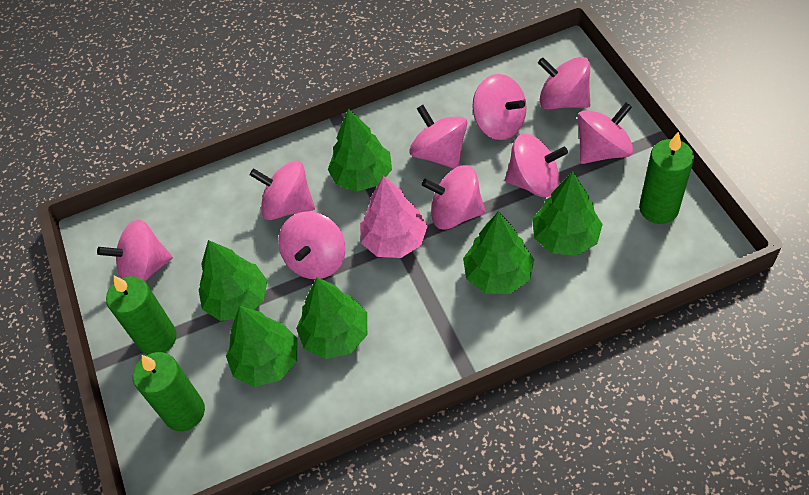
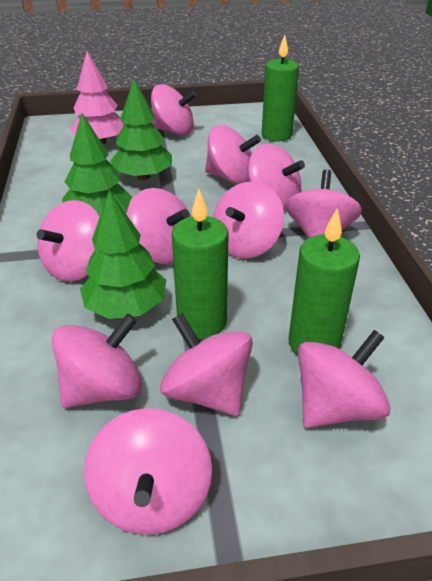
green tree: 6 -> 3
pink spinning top: 9 -> 11

